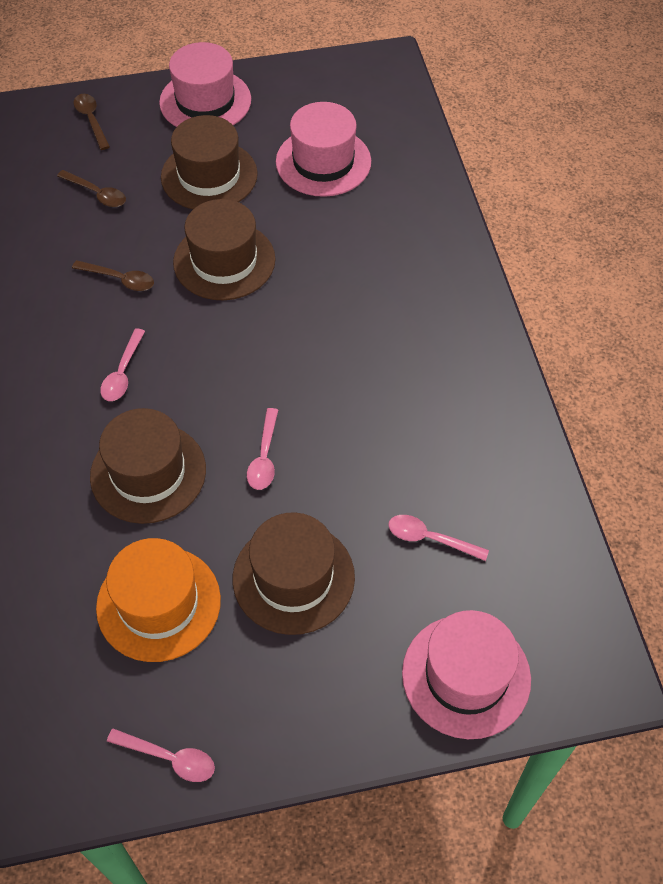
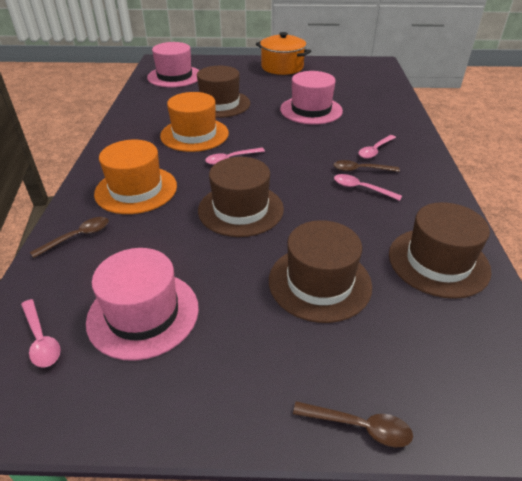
orange hat: 1 -> 2
orange pot: 0 -> 1

